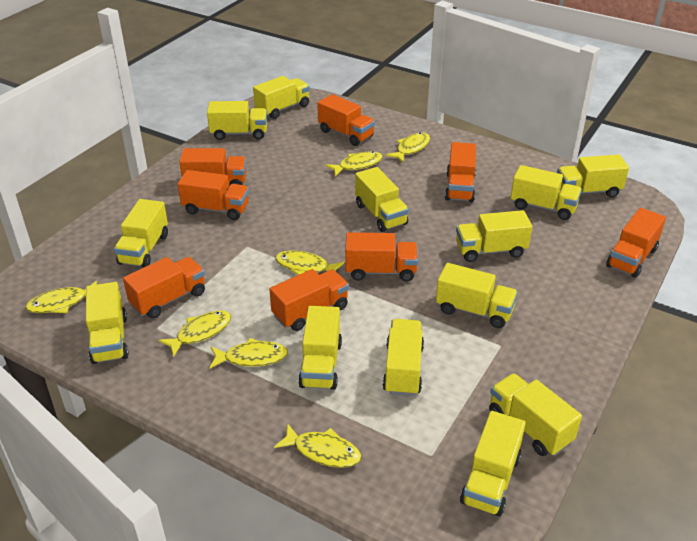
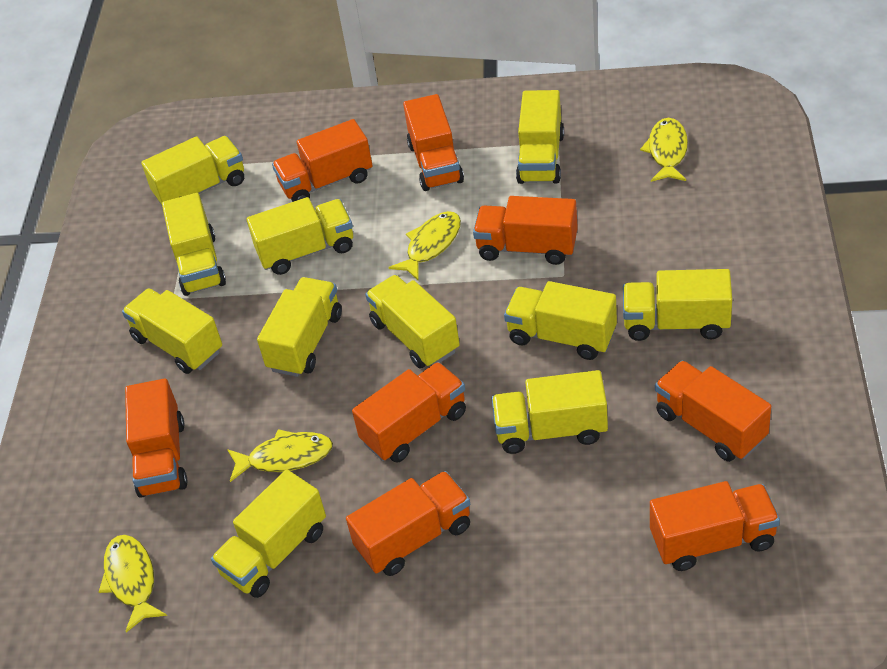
yellow fish: 7 -> 4
yellow truck: 13 -> 11

